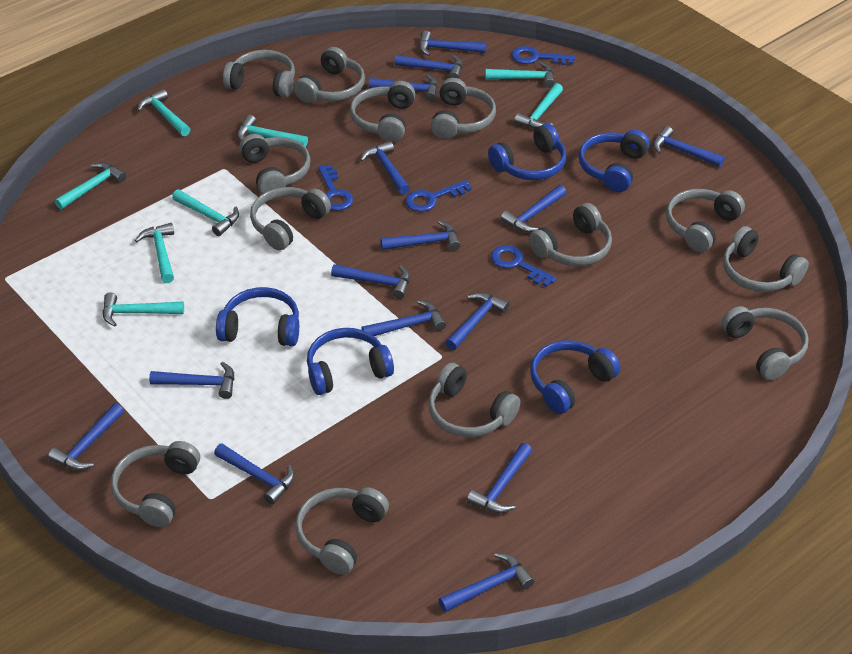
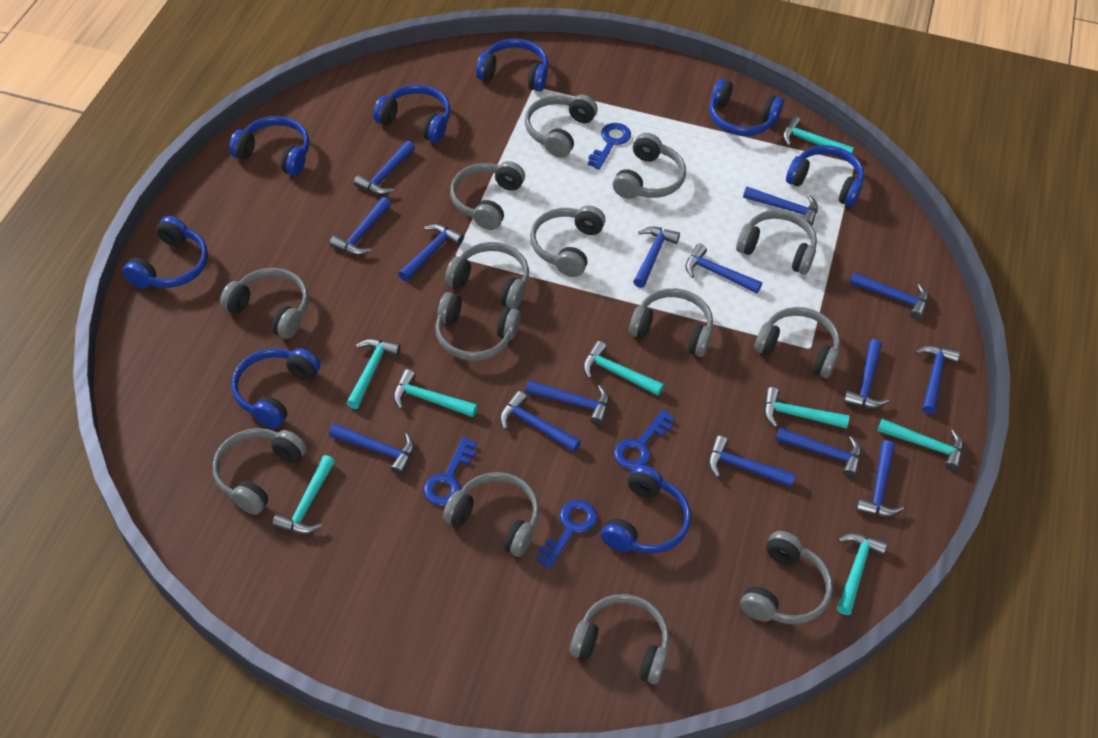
blue headphones: 5 -> 8
grey headphones: 13 -> 14

